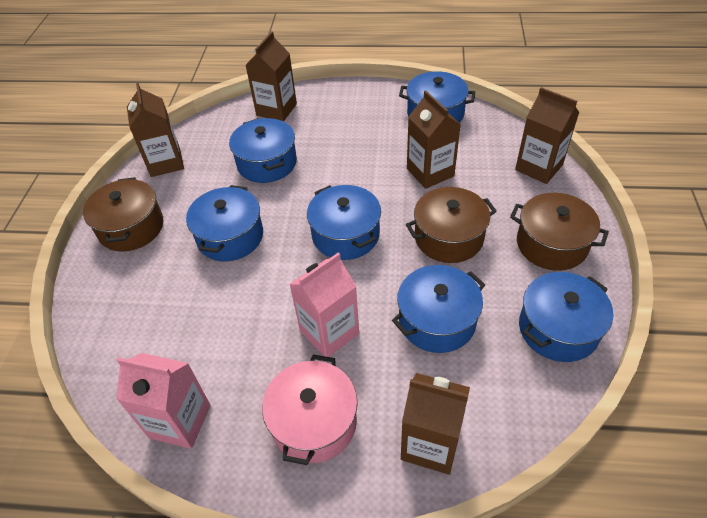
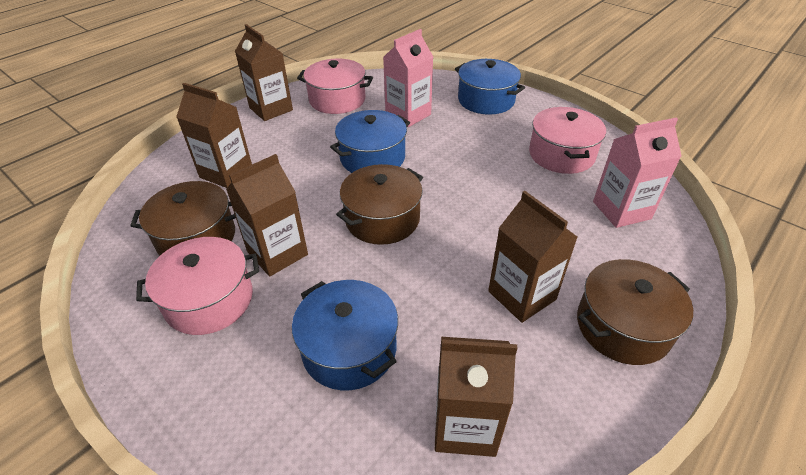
blue pot: 6 -> 3
pink pot: 1 -> 3

